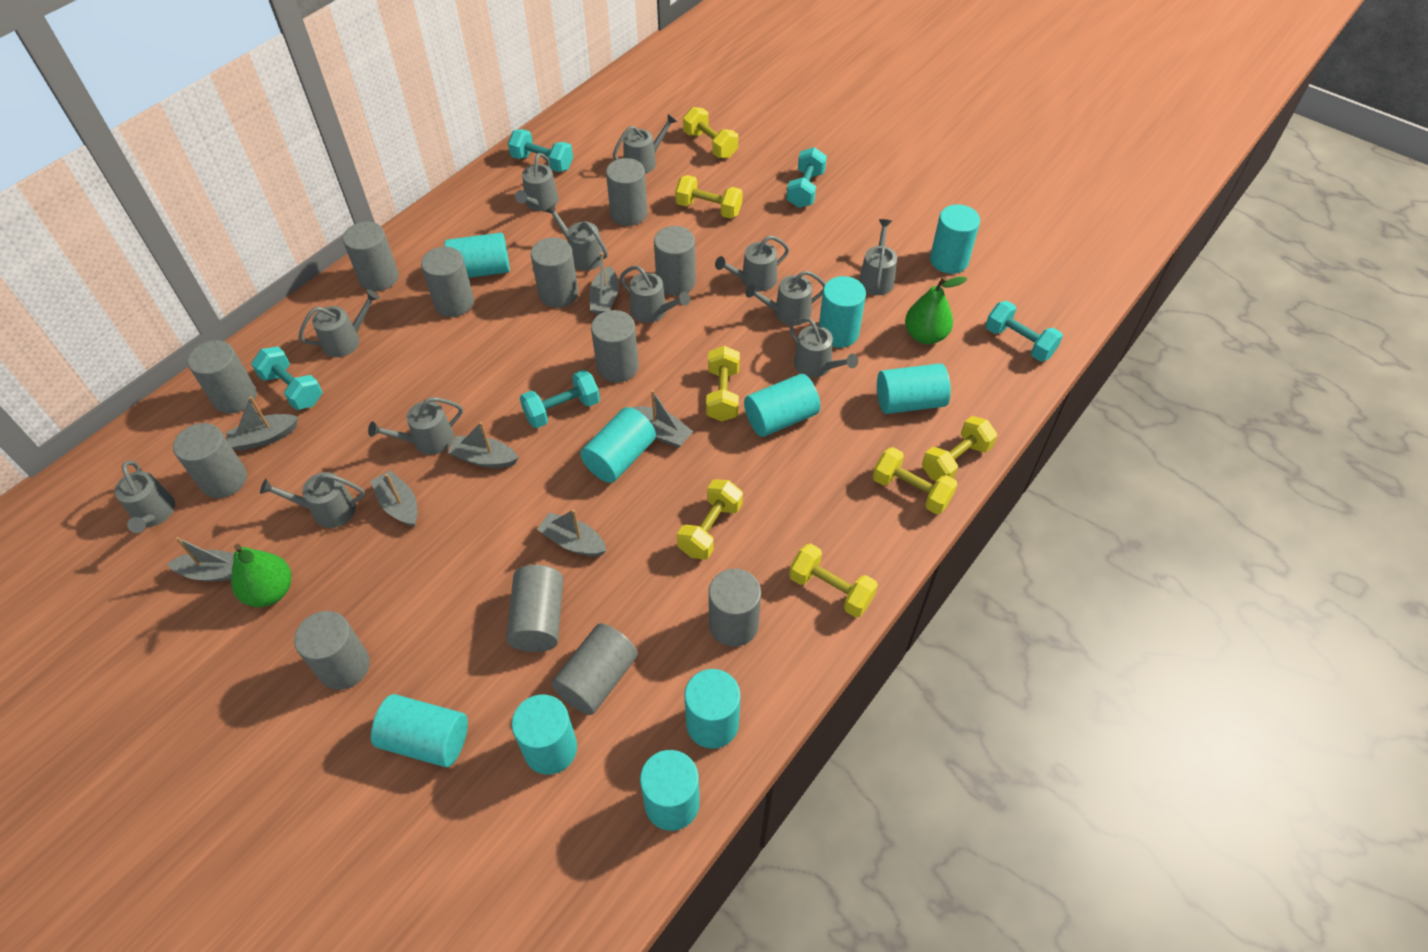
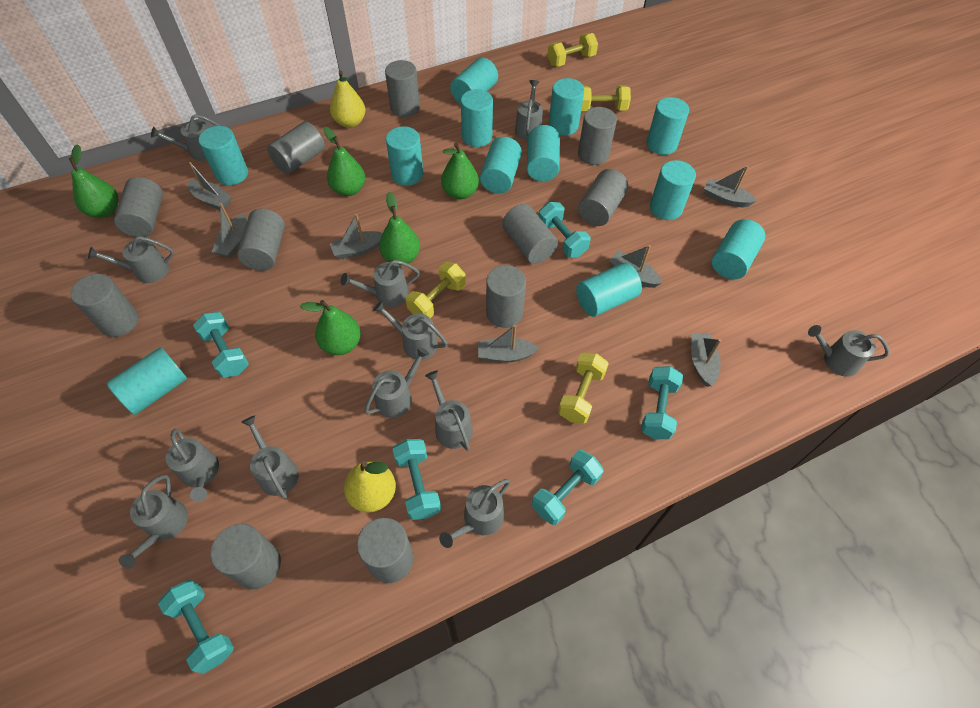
green pear: 2 -> 5
grey cylinder: 12 -> 11
turquoise cylinder: 10 -> 12
turquoise dumbbell: 5 -> 6
yellow dumbbell: 7 -> 4
yellow pear: 0 -> 2

